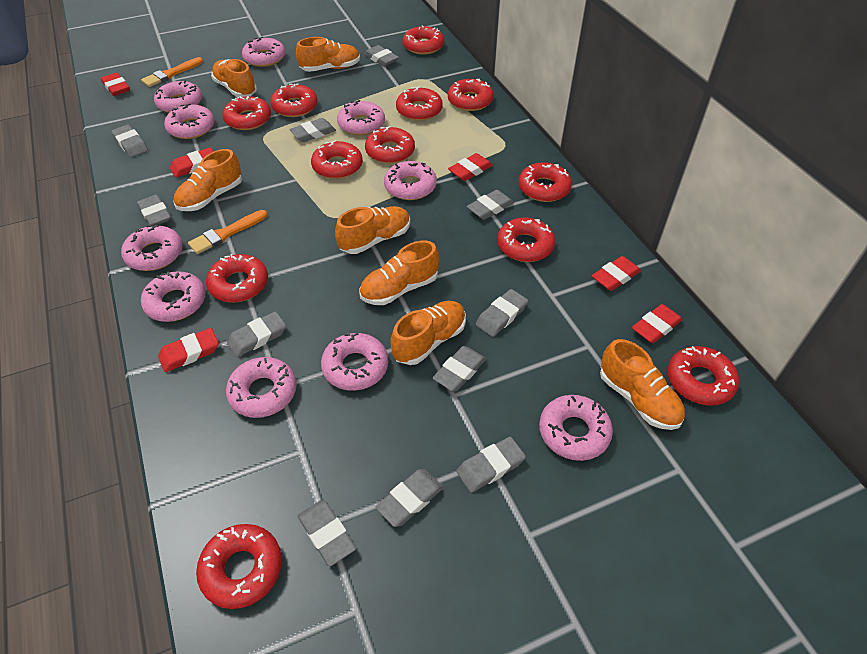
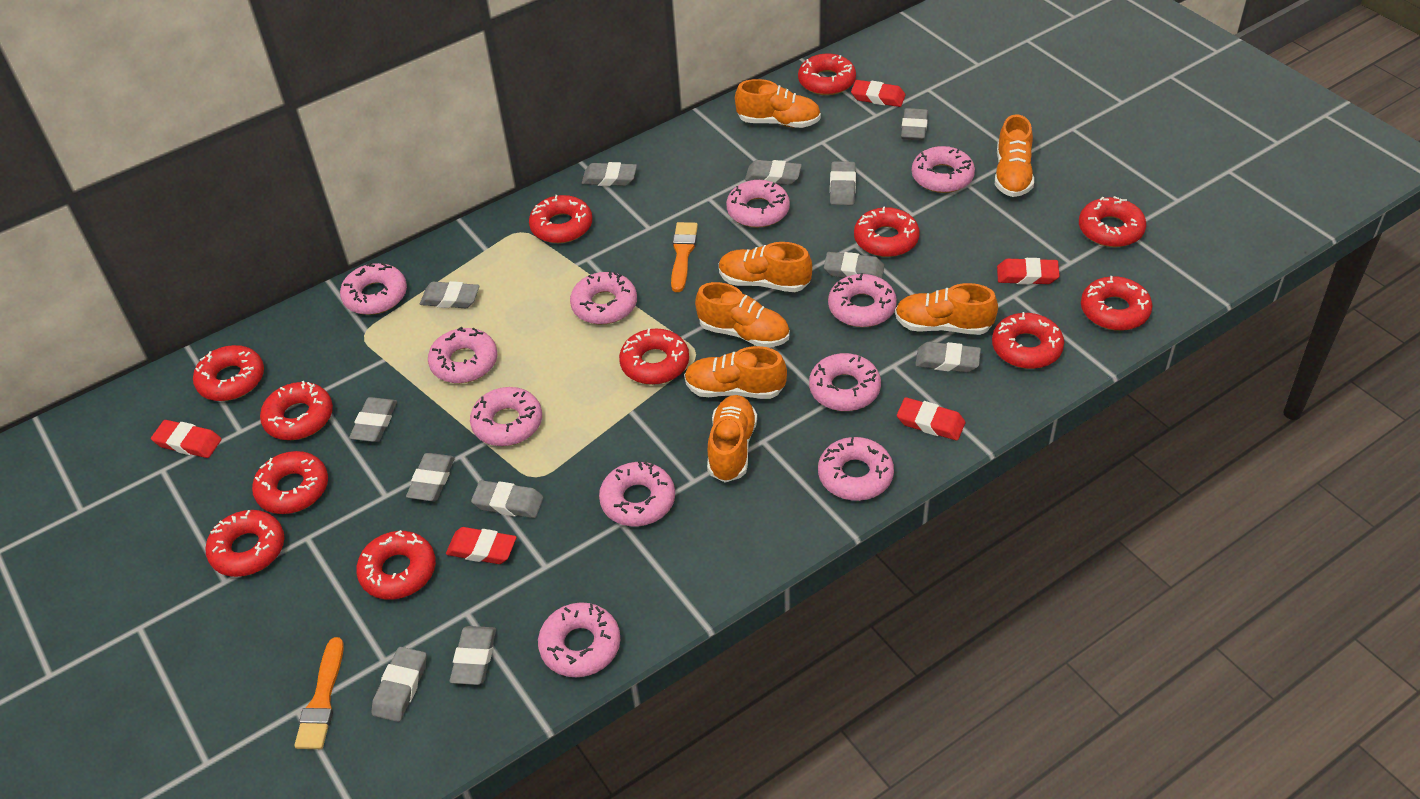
grey eraser: 11 -> 12
pink donut: 10 -> 11
red eraser: 6 -> 5

